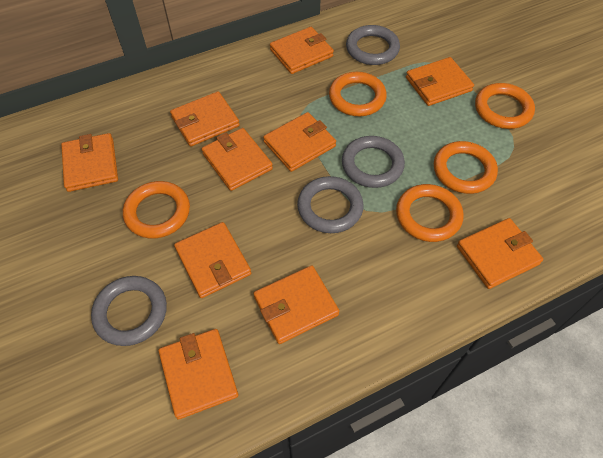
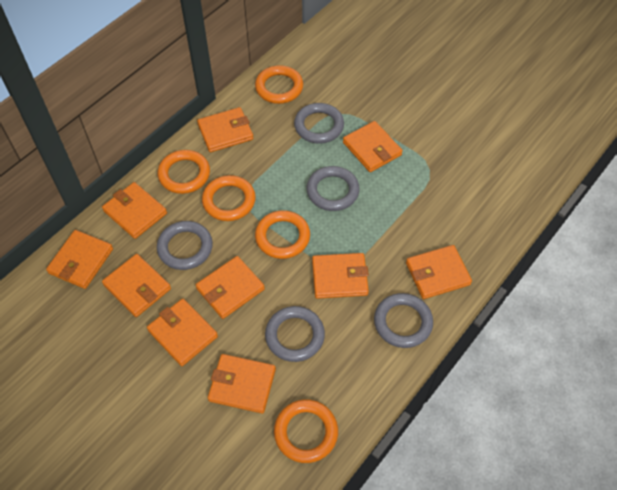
grey ring: 4 -> 5

